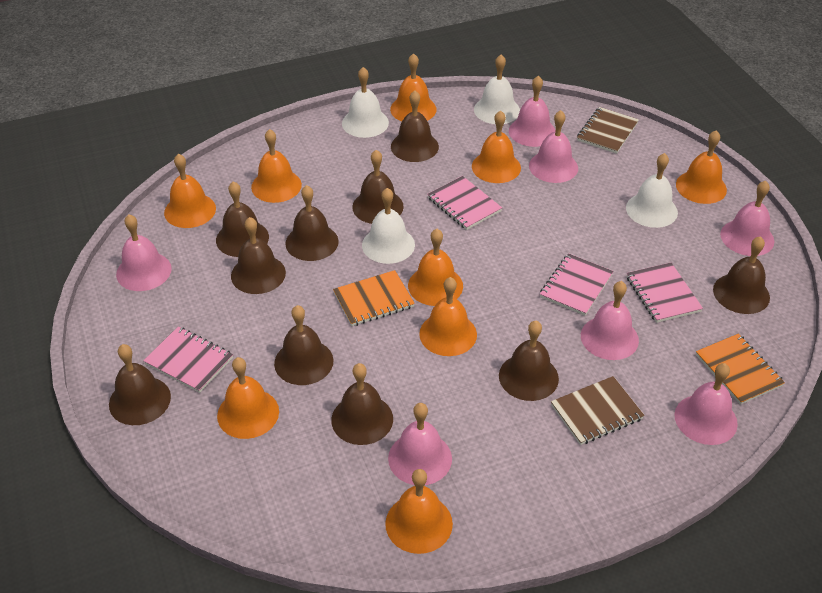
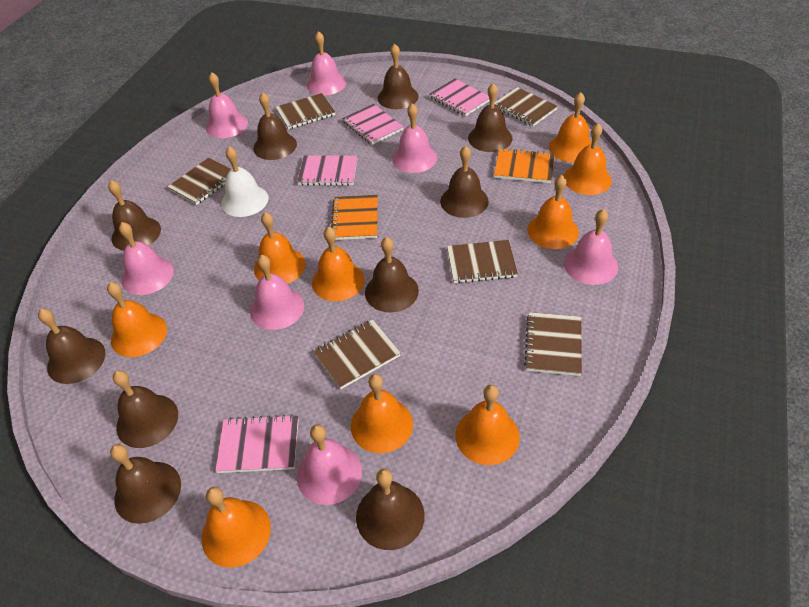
brown notebook: 2 -> 6
white bell: 4 -> 1

